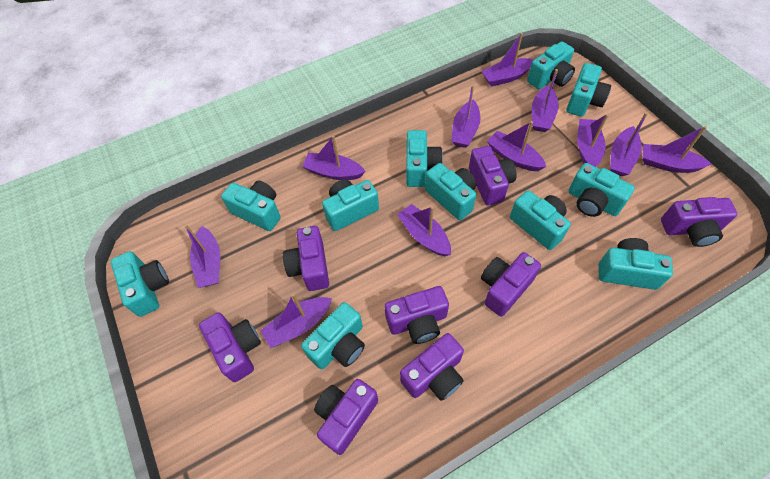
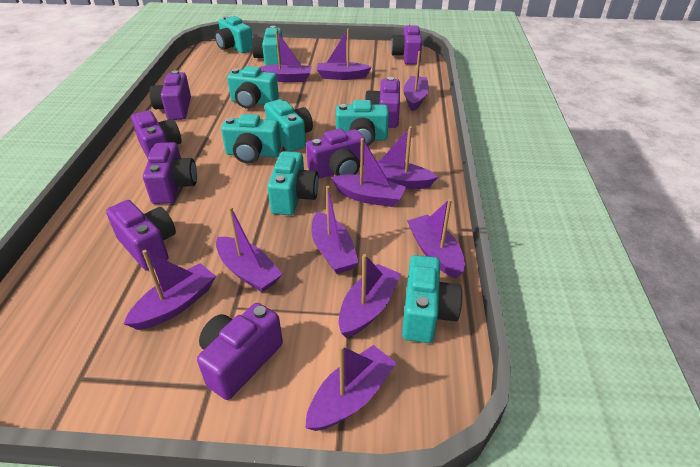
turquoise camera: 11 -> 8

